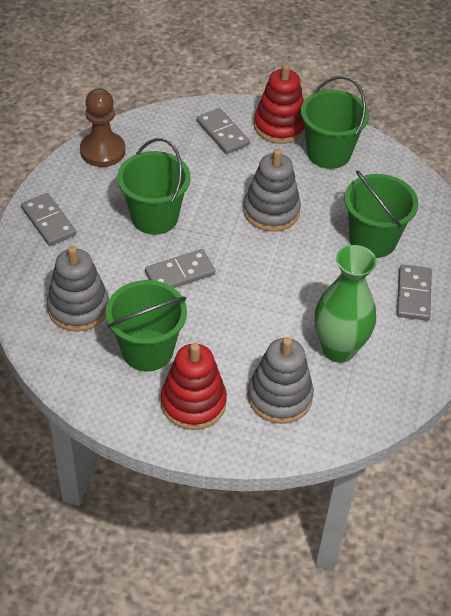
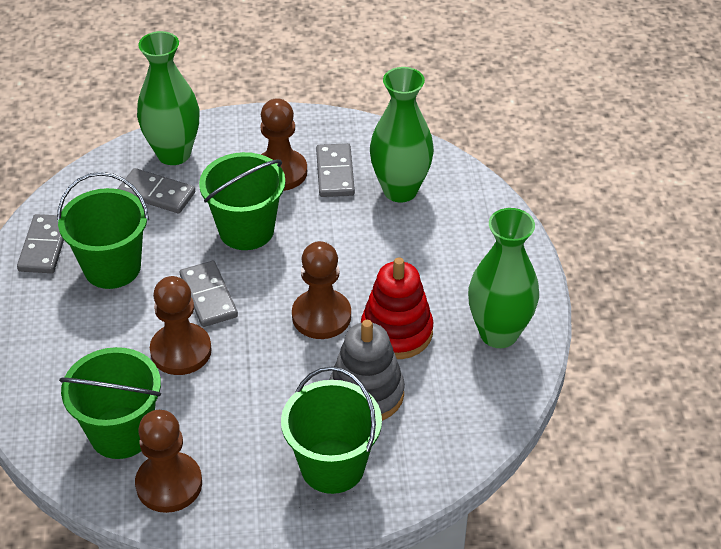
brown pawn: 1 -> 4
green vase: 1 -> 3
grey stacking toy: 3 -> 1
red stacking toy: 2 -> 1

